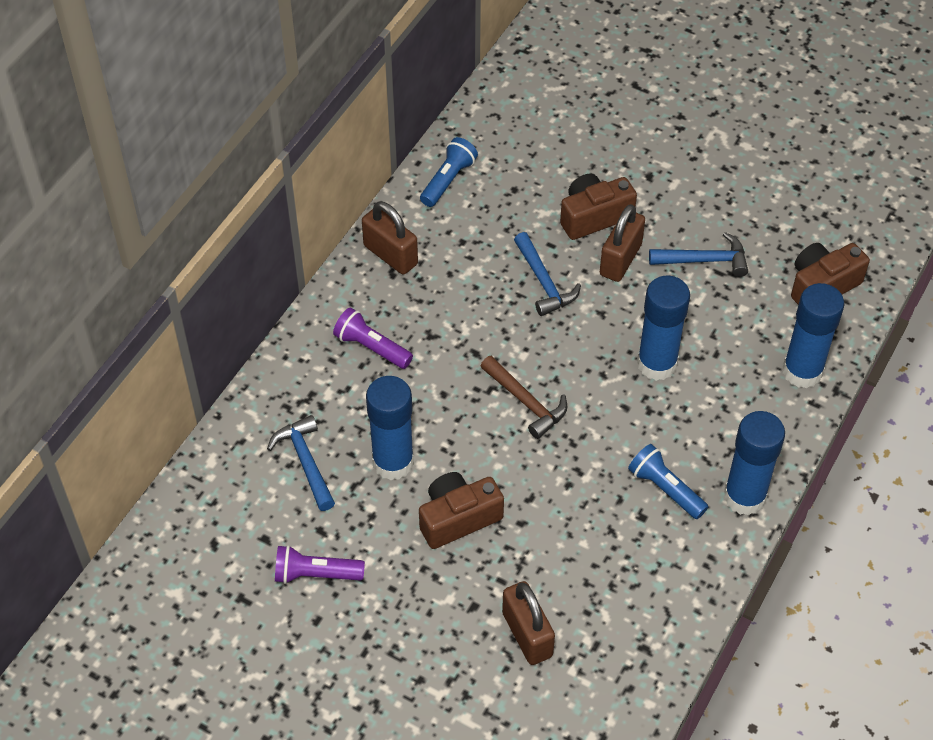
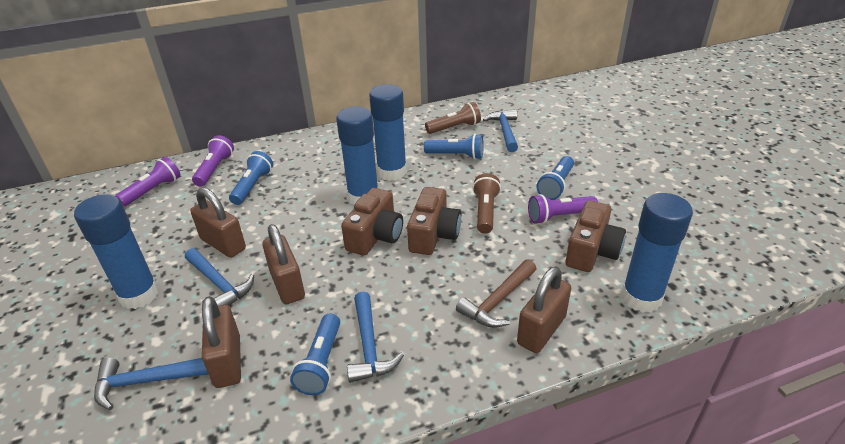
blue flashlight: 2 -> 4
blue hammer: 3 -> 4
brown flashlight: 0 -> 2
brown padlock: 3 -> 4
purple flashlight: 2 -> 3

